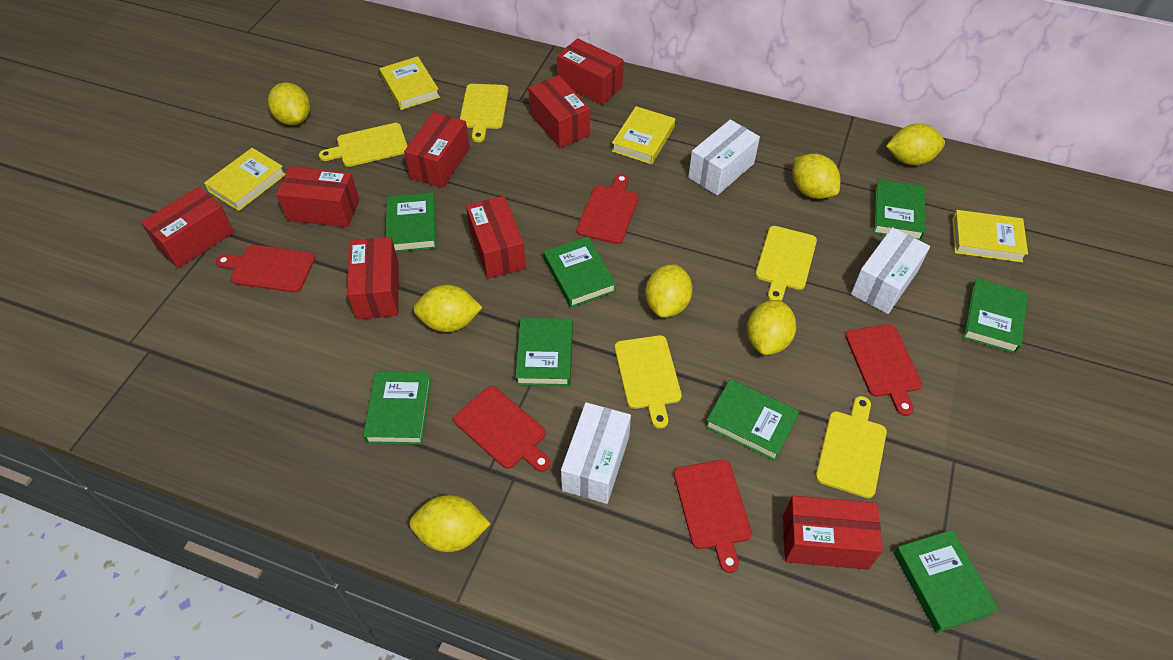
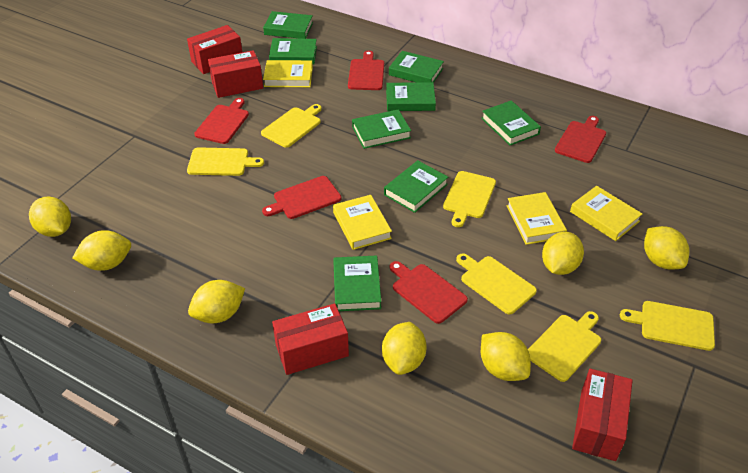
red box: 8 -> 4
white box: 3 -> 0
yellow cutting board: 5 -> 6

